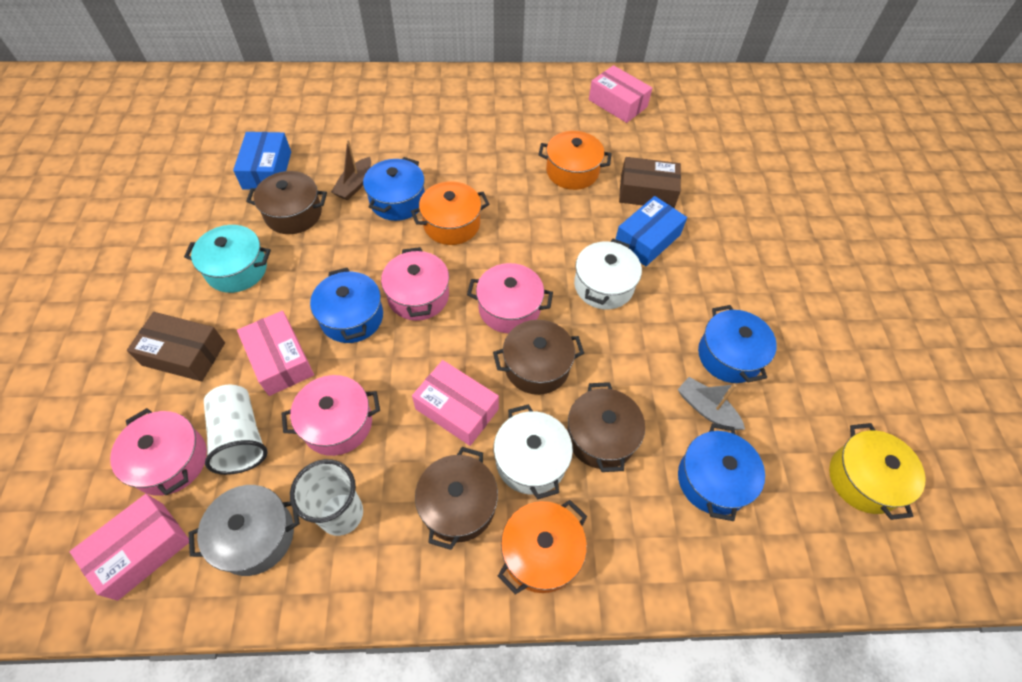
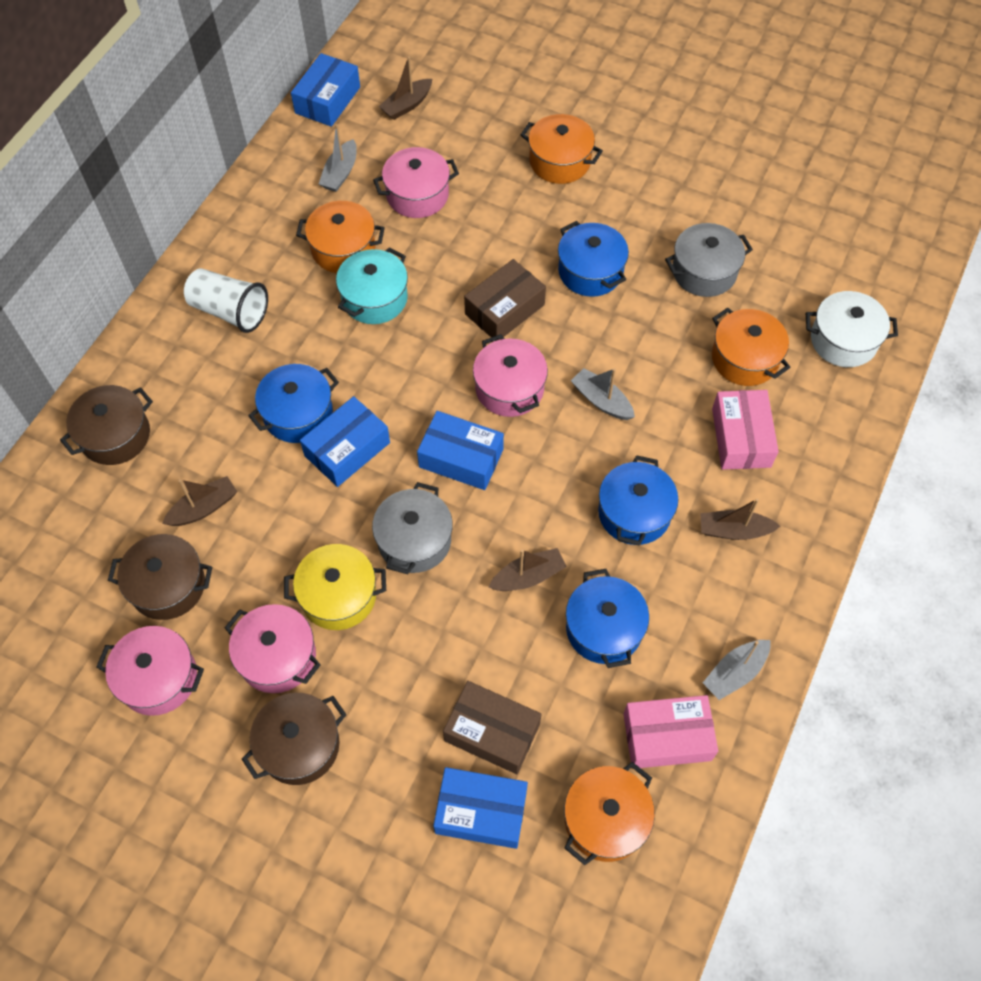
blue box: 2 -> 4
brown boat: 1 -> 4
brown pot: 4 -> 3
grey boat: 1 -> 3
grey pot: 1 -> 2
orange pot: 3 -> 4
pink box: 4 -> 2
white cup: 2 -> 1
white pot: 2 -> 1

